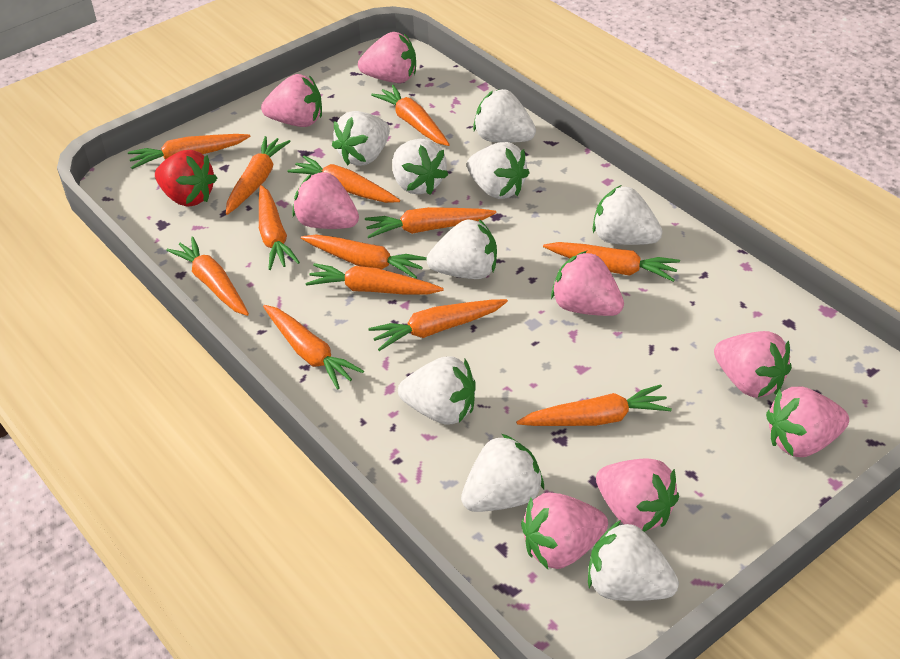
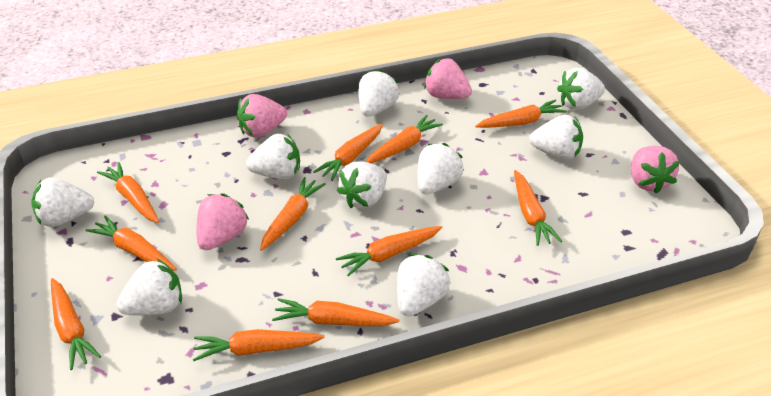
orange carrot: 13 -> 11
pink strawberry: 8 -> 4
red strawberry: 1 -> 0

